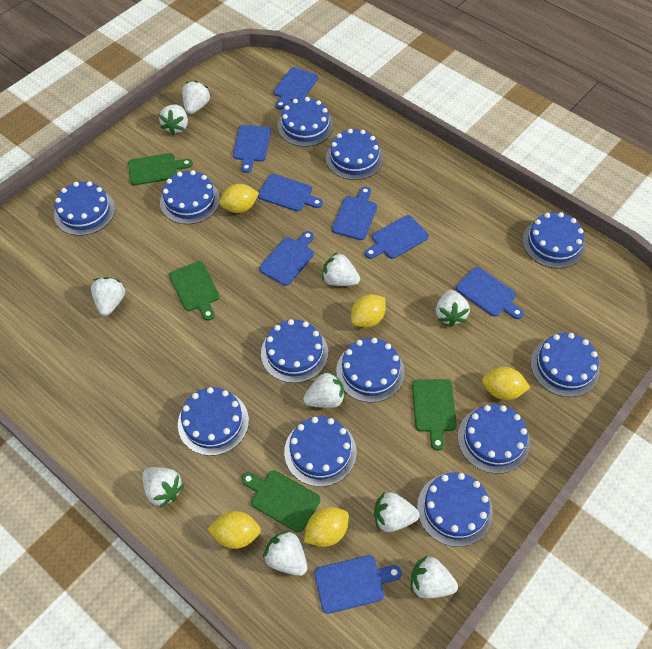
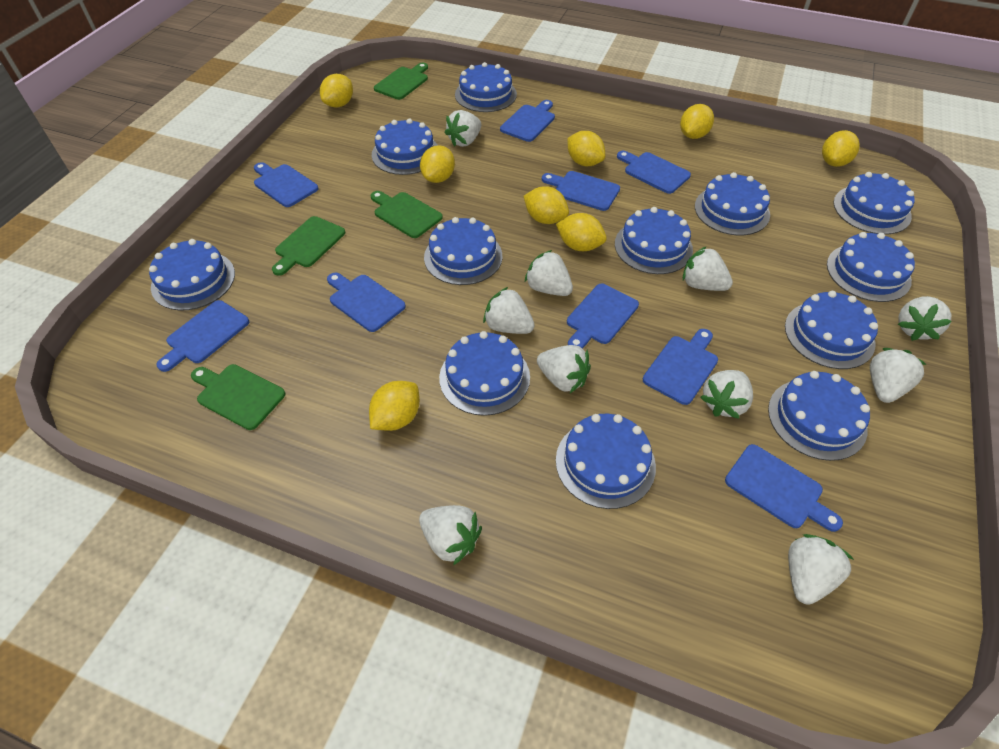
blue cutting board: 8 -> 9
yellow lemon: 5 -> 8

